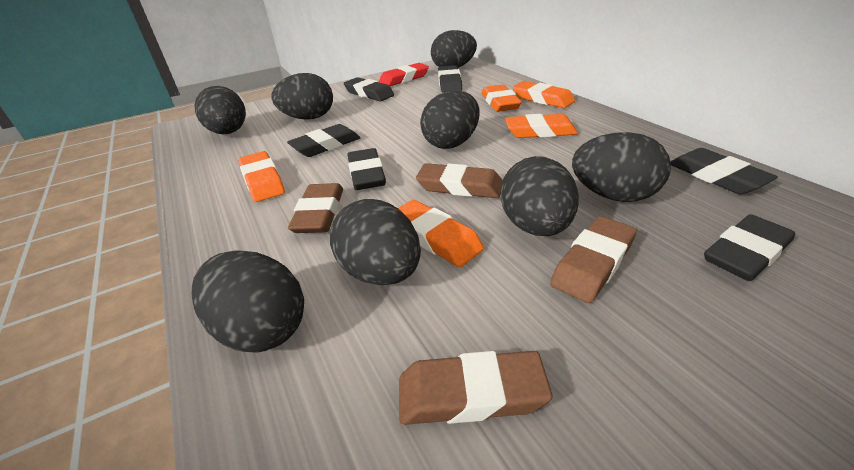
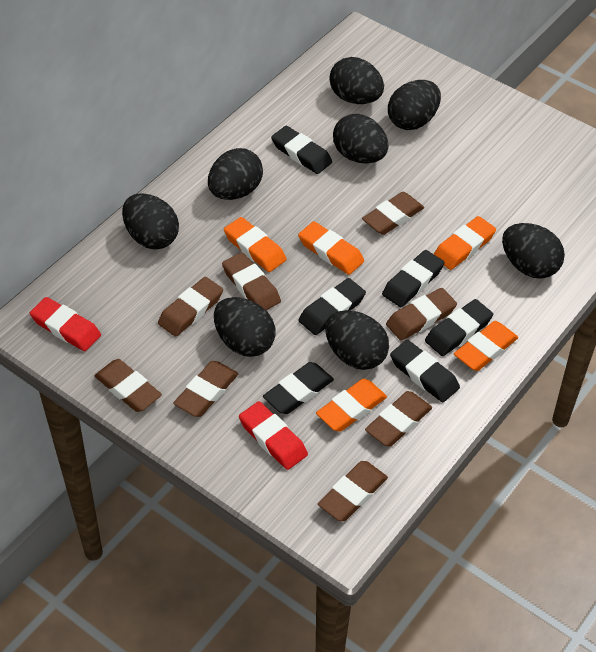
brown eraser: 4 -> 8
red eraser: 1 -> 2

